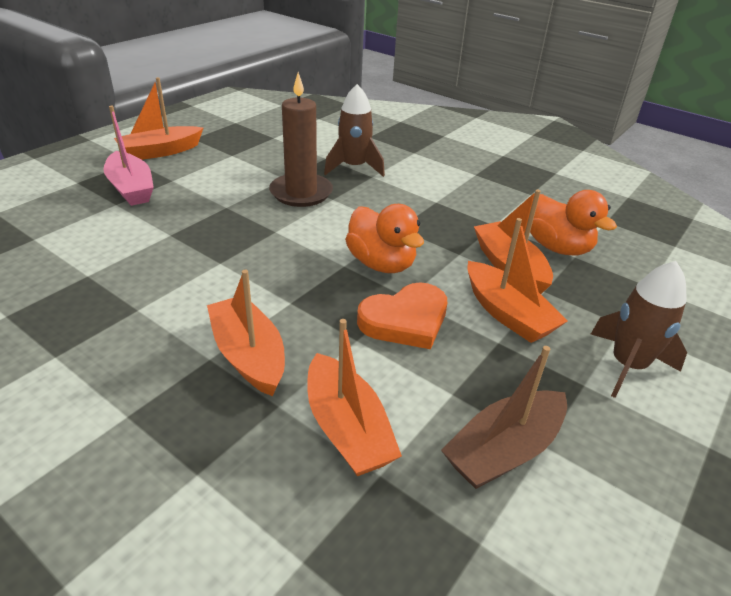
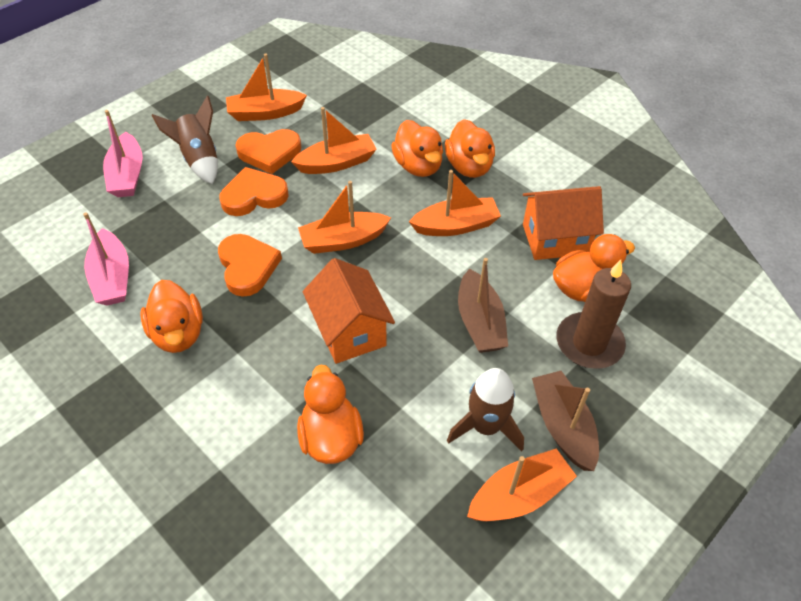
brown boat: 1 -> 2
orange duck: 2 -> 5
orange heart: 1 -> 3
orange house: 0 -> 2
pink boat: 1 -> 2

